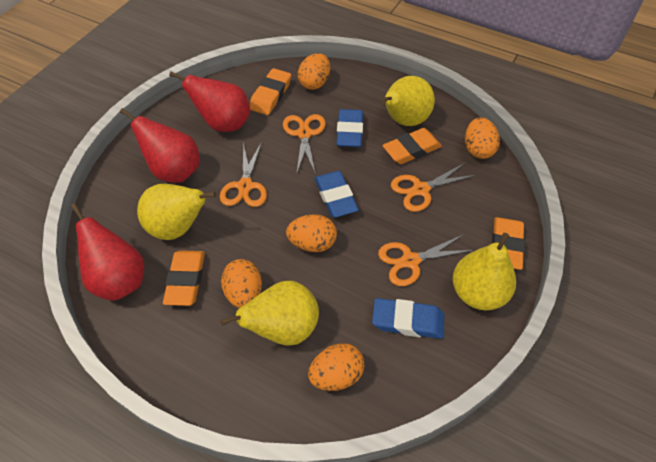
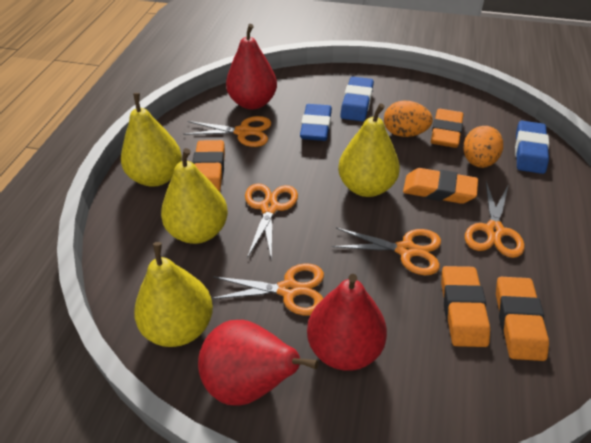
orange egg: 5 -> 2
orange eraser: 4 -> 5
orange scissors: 4 -> 5

